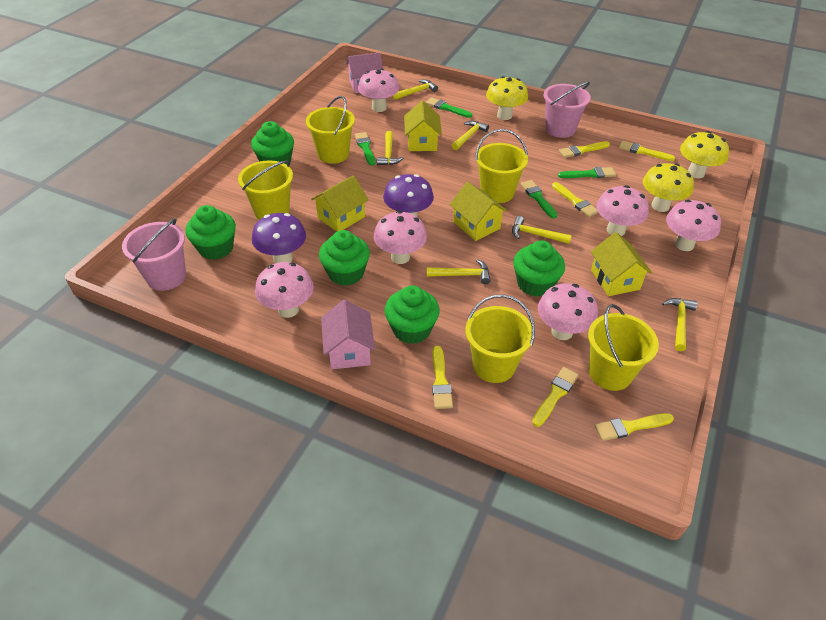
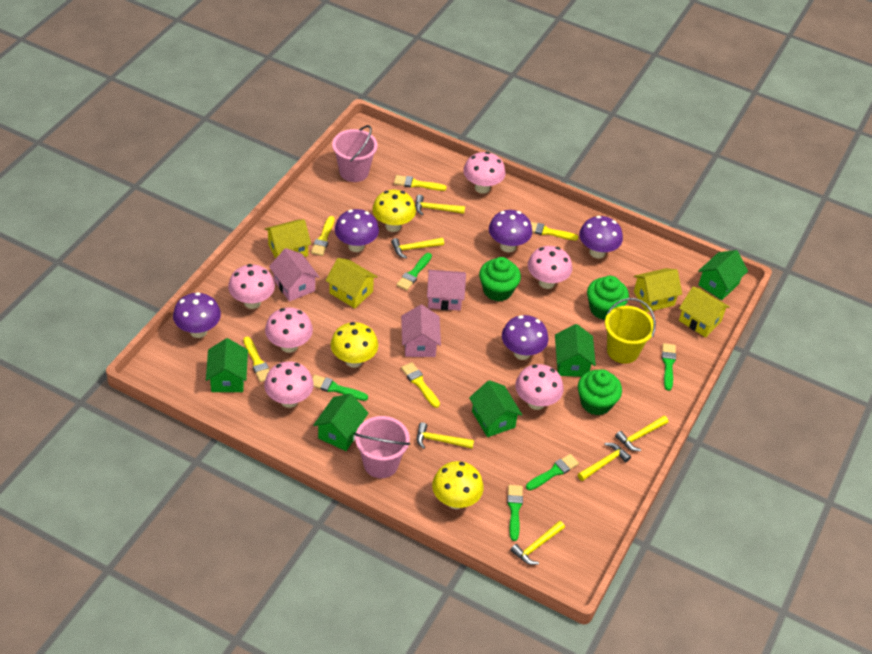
green brush: 4 -> 5
green cupcake: 5 -> 3
green house: 0 -> 5
pink house: 2 -> 3
purple mushroom: 2 -> 5
yellow brush: 6 -> 5
yellow bucket: 5 -> 1

